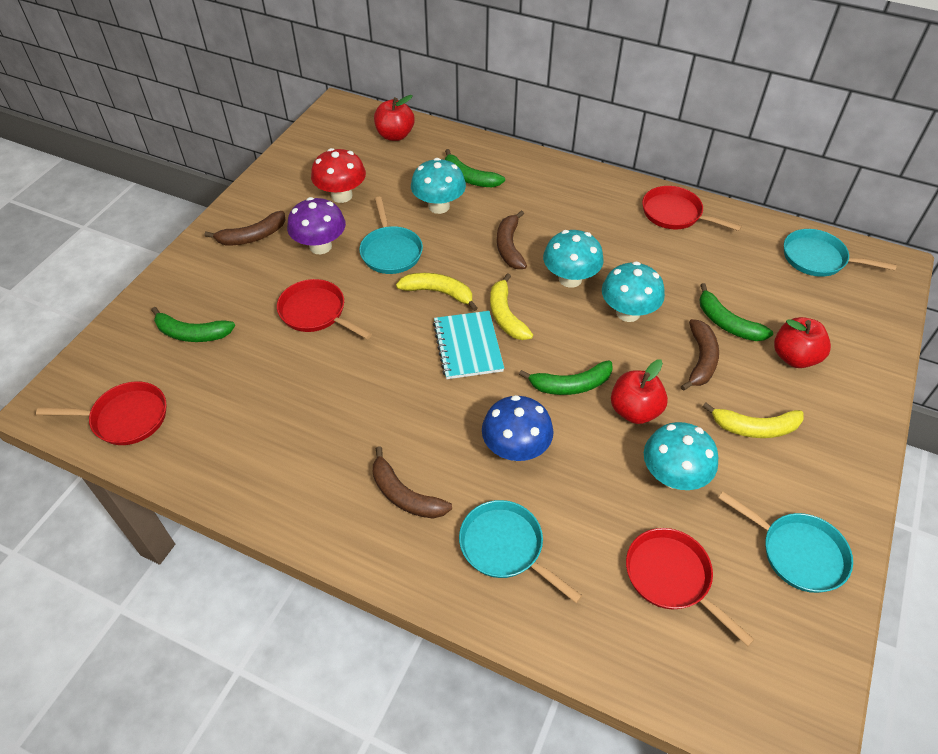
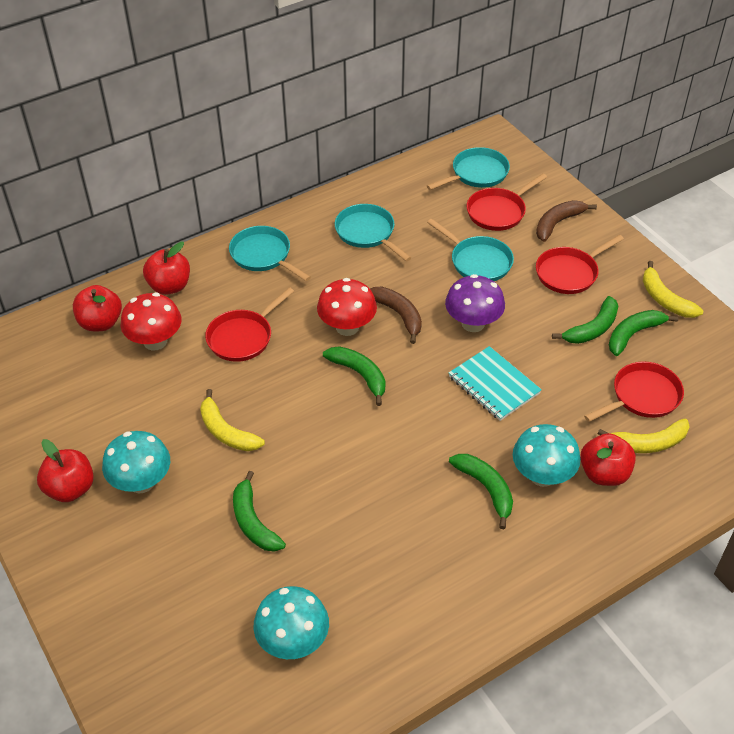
blue mushroom: 1 -> 0
brown banana: 4 -> 2
green banana: 4 -> 5
red apple: 3 -> 4
red mushroom: 1 -> 2
turquoise mushroom: 4 -> 3

